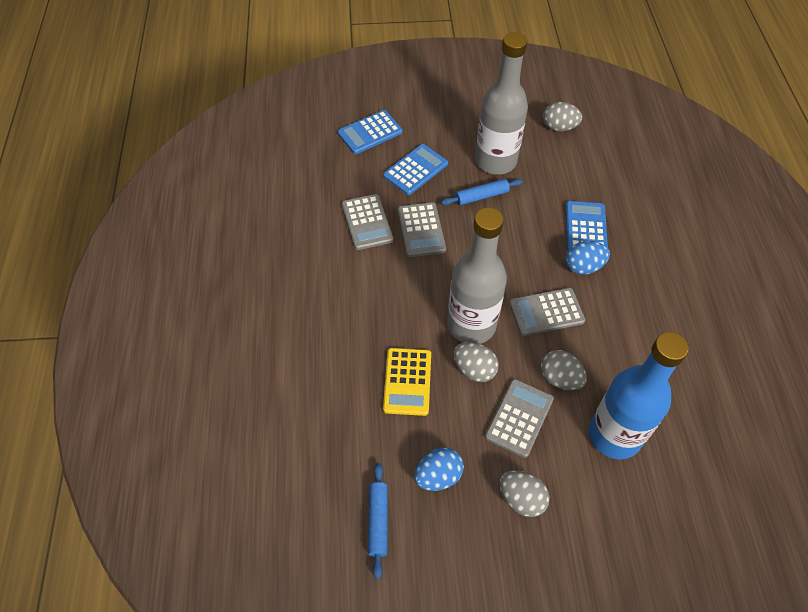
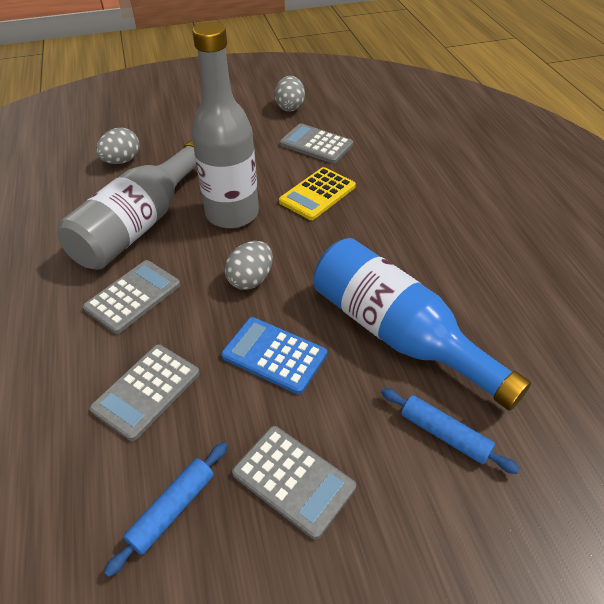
blue calculator: 3 -> 1
blue egg: 2 -> 0
grey egg: 4 -> 3

